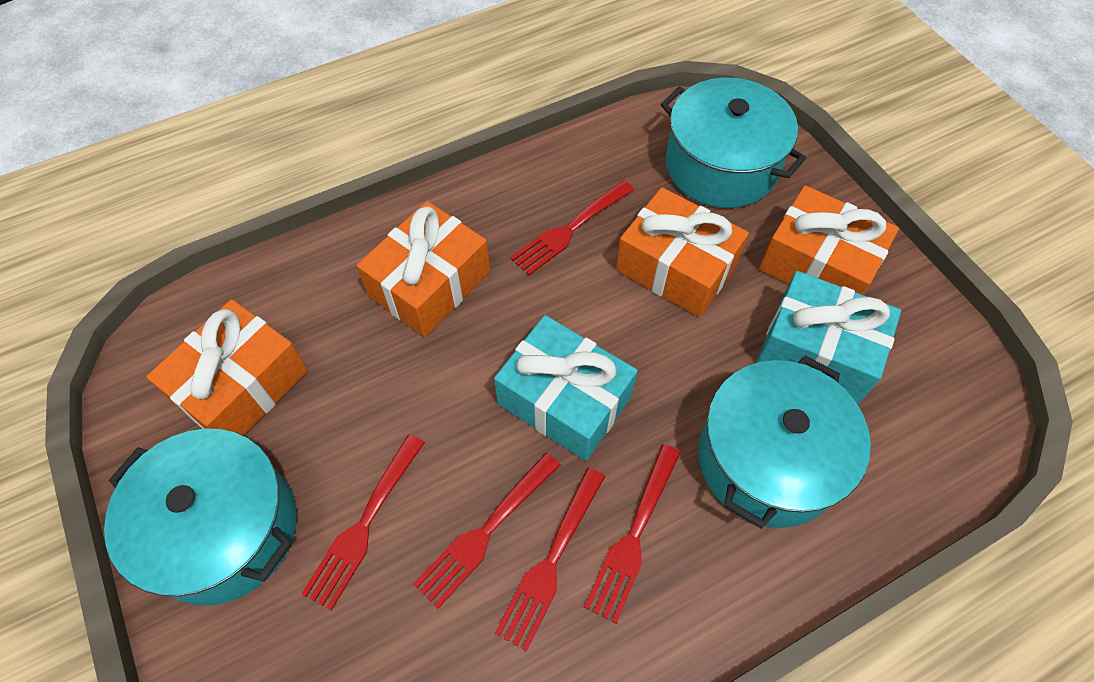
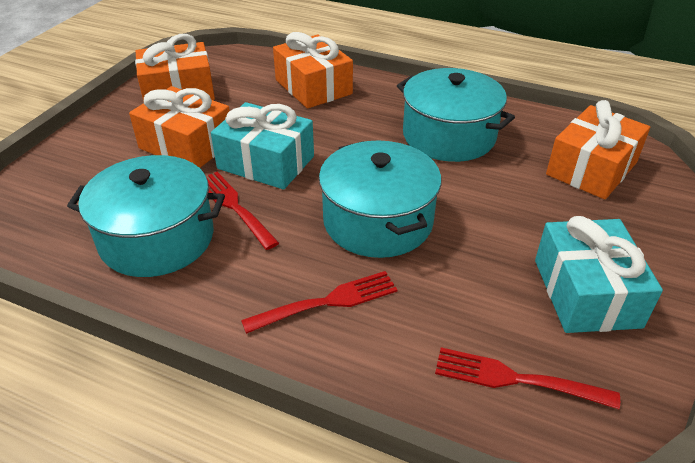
red fork: 5 -> 3

